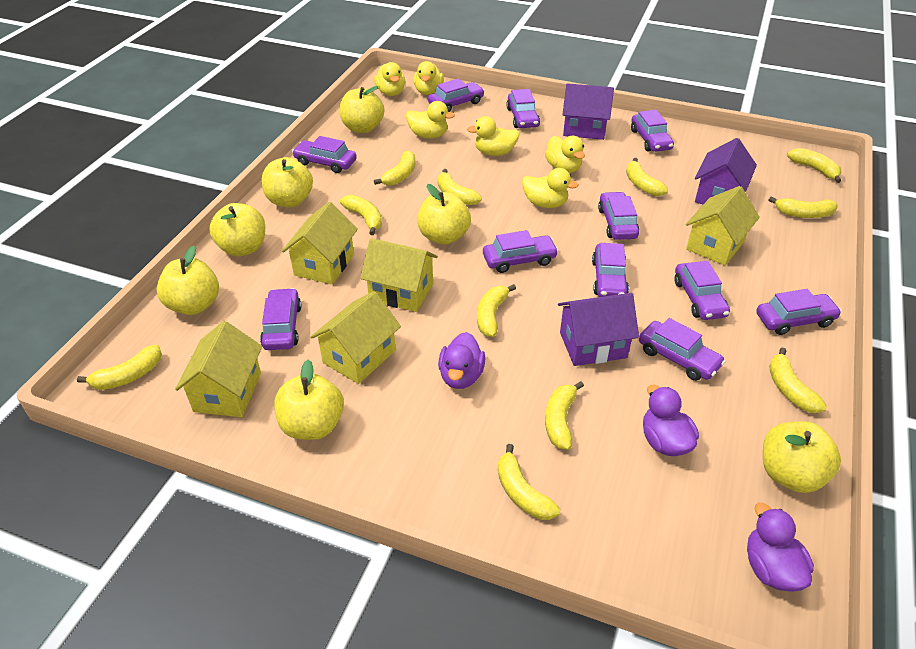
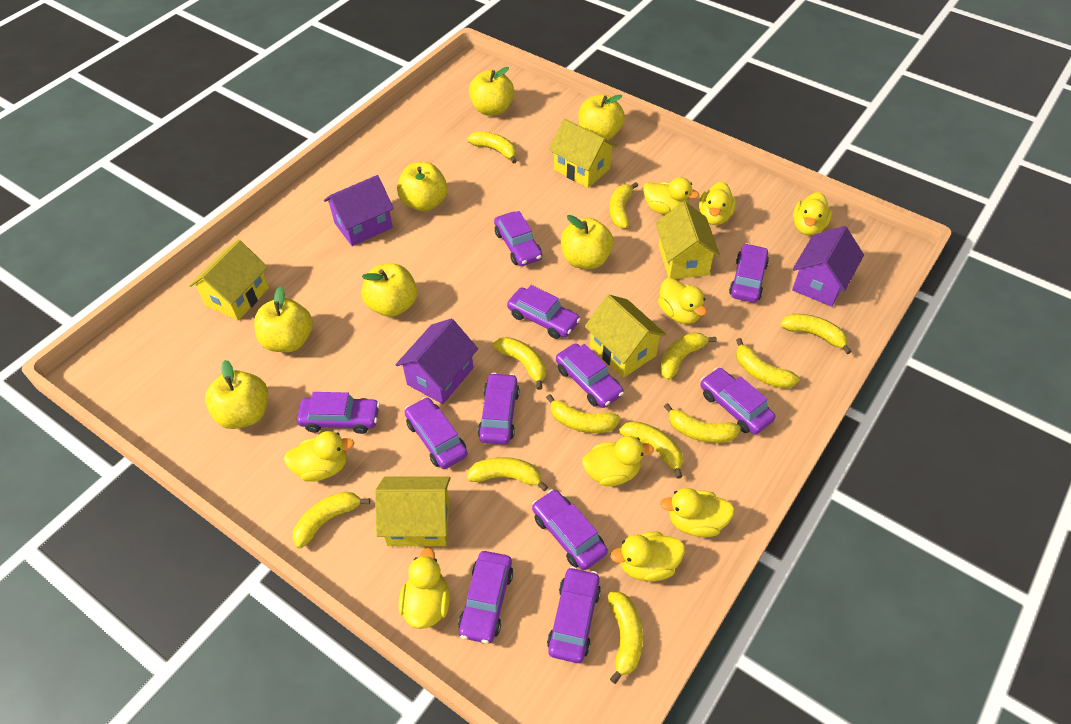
purple duck: 3 -> 0
yellow banana: 11 -> 12
yellow duck: 6 -> 9

